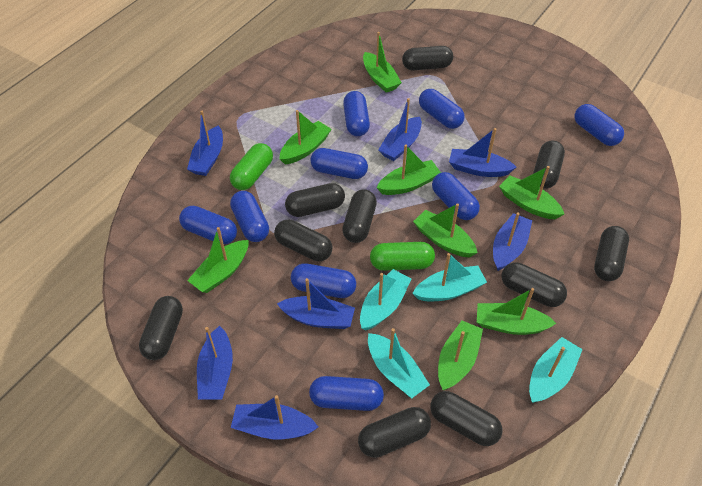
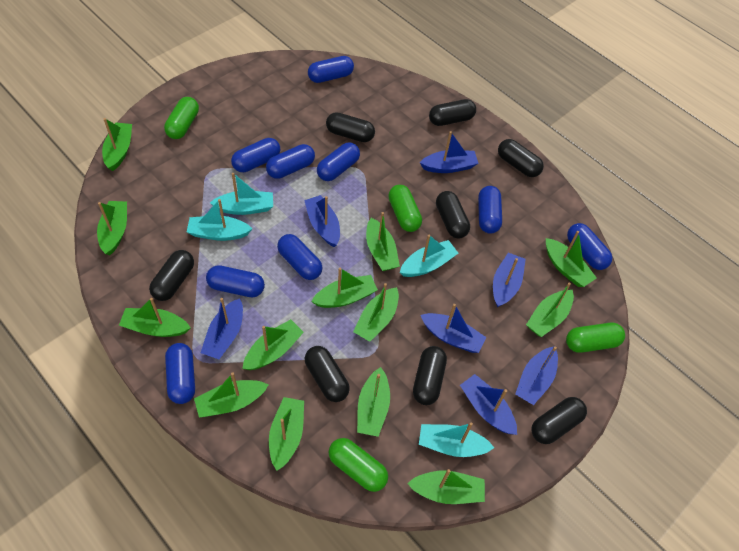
black capsule: 10 -> 8
green boat: 8 -> 13
green capsule: 2 -> 4

